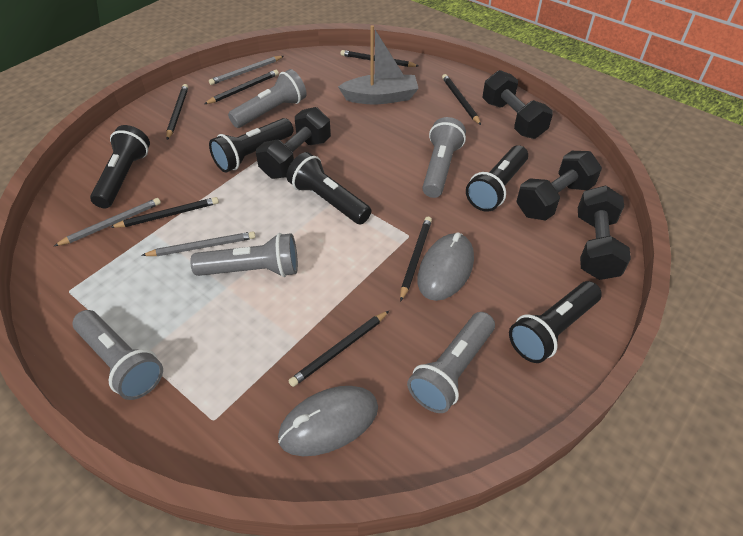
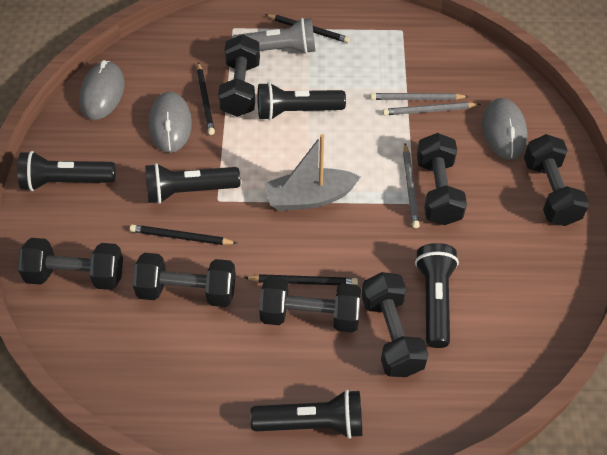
black dumbbell: 4 -> 7
black pencil: 7 -> 4
grey flashlight: 5 -> 1
grey mouse: 2 -> 3

